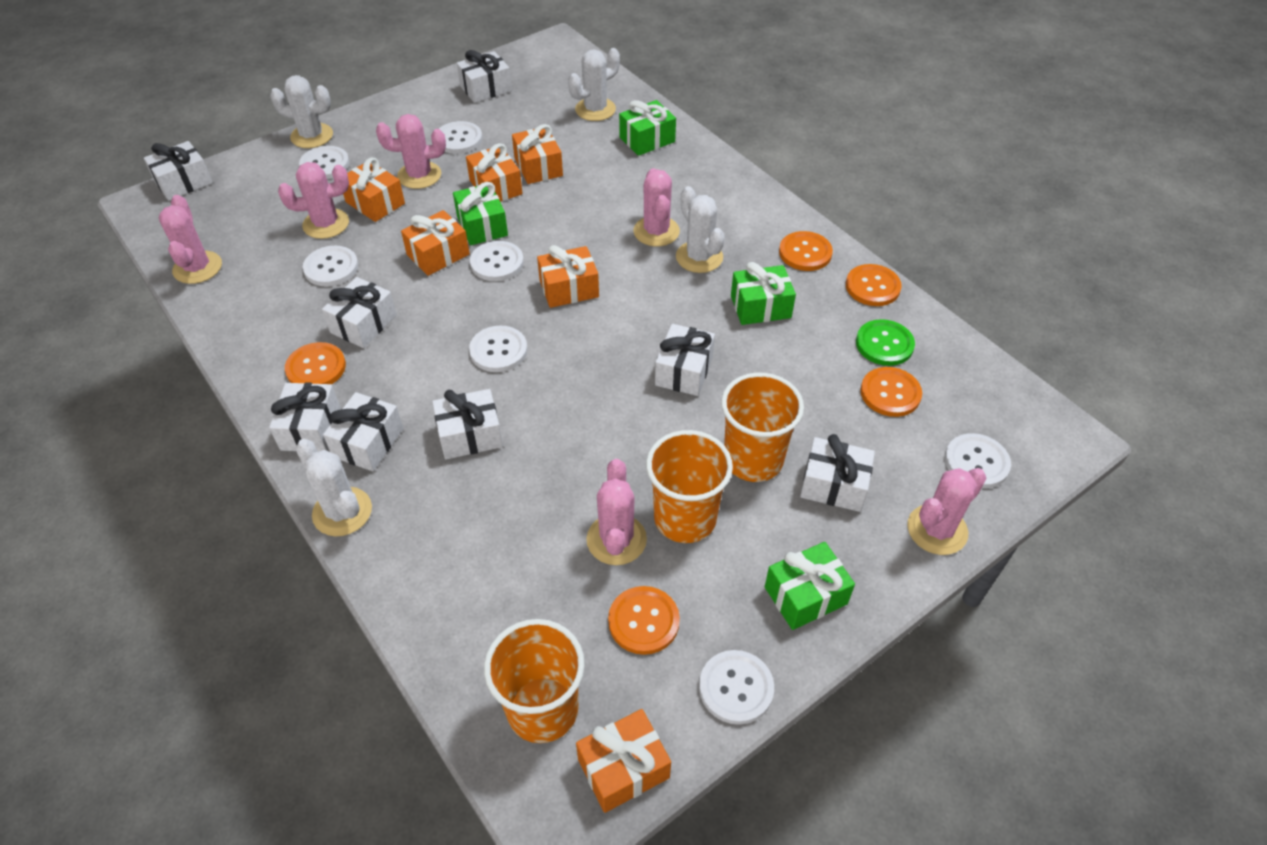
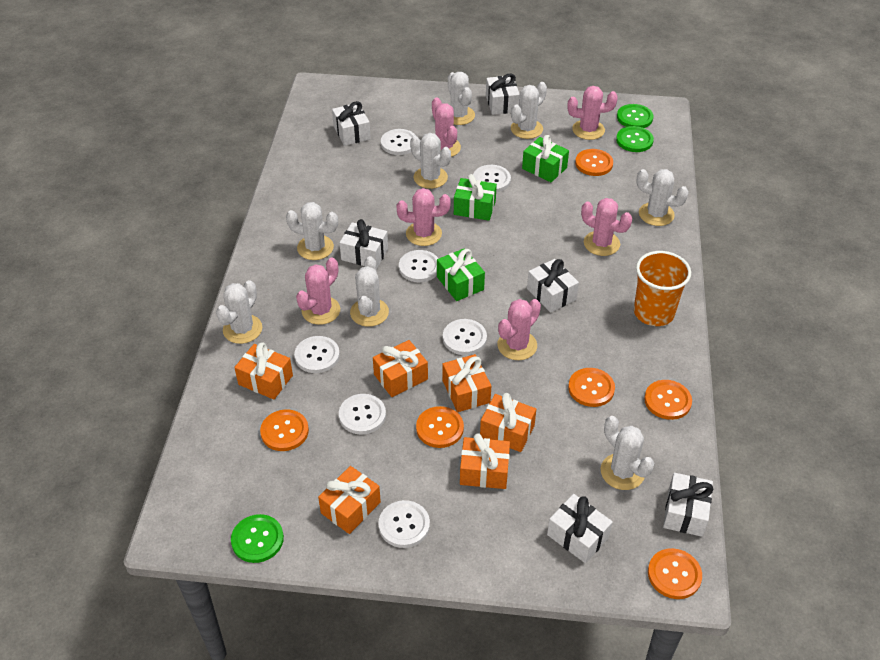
green button: 1 -> 3
green gift: 4 -> 3
orange button: 5 -> 6
orange cup: 3 -> 1
white cactus: 4 -> 8
white gift: 8 -> 6

